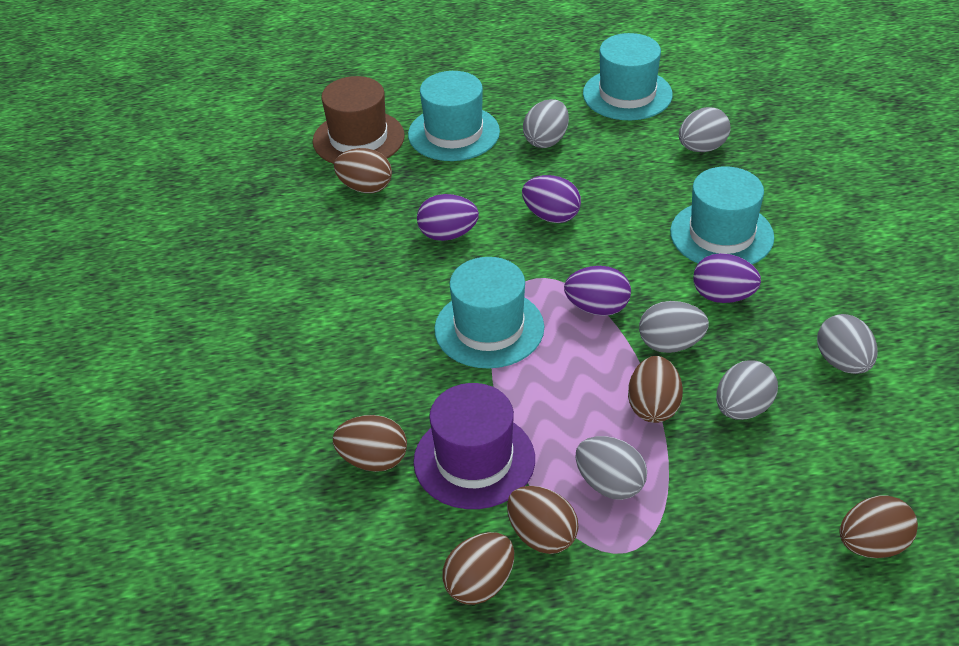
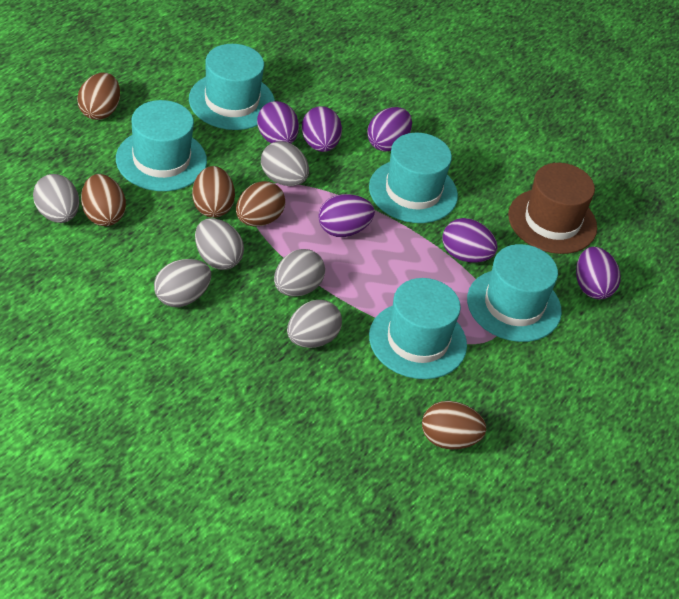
brown egg: 6 -> 5
purple egg: 4 -> 6
purple hat: 1 -> 0
turquoise hat: 4 -> 5

